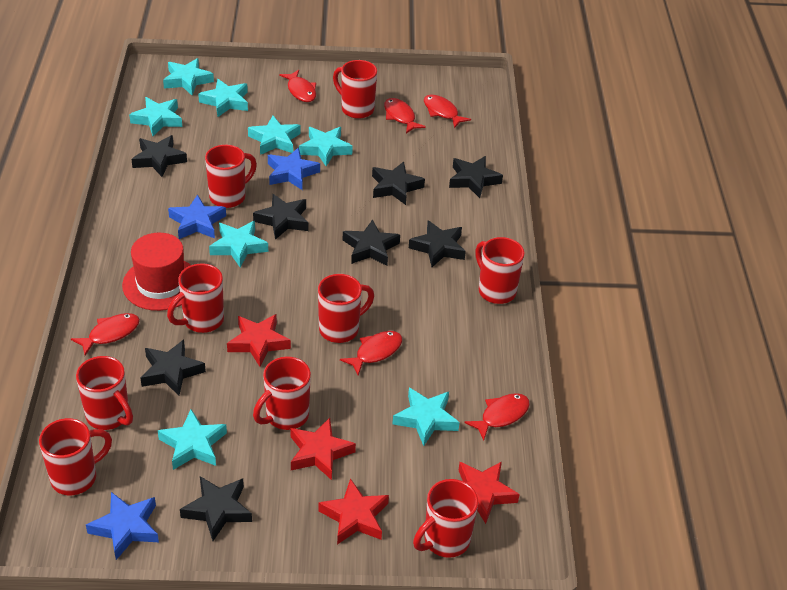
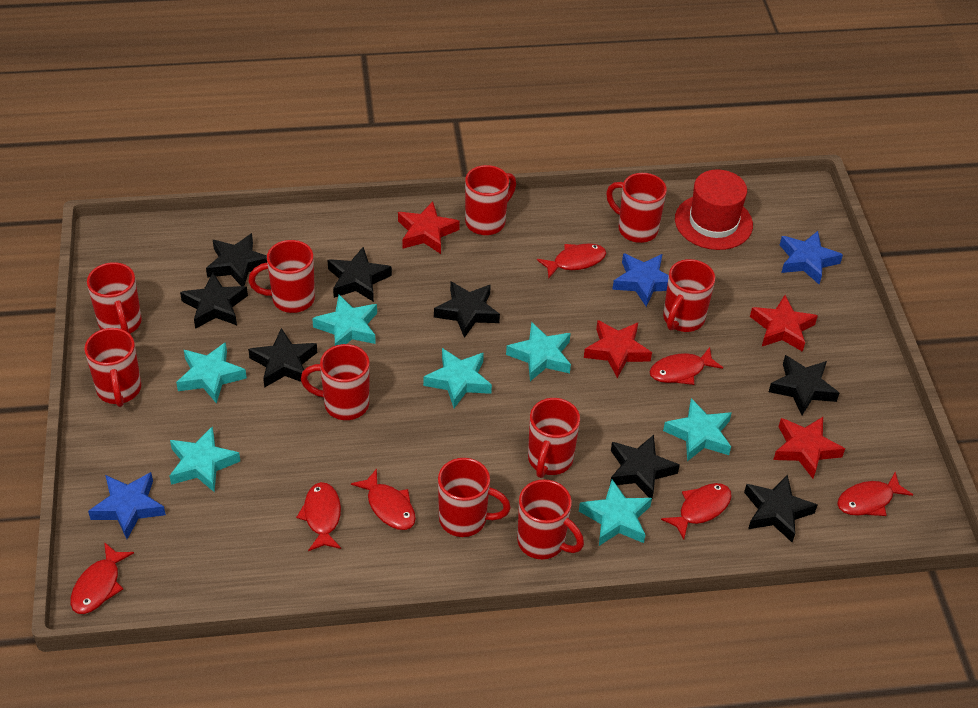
red fish: 6 -> 7
red mug: 9 -> 10
turquoise star: 8 -> 7

